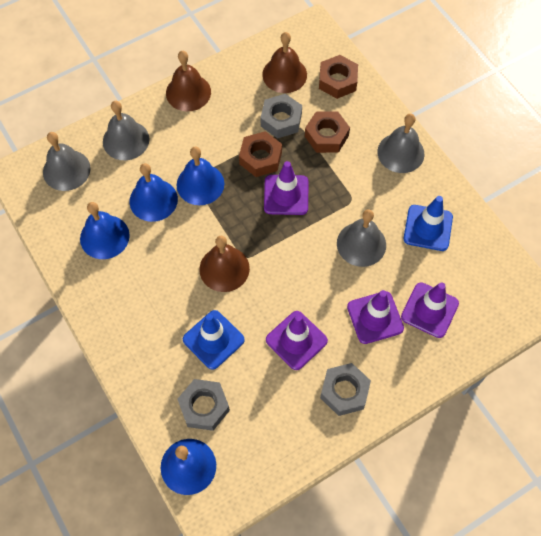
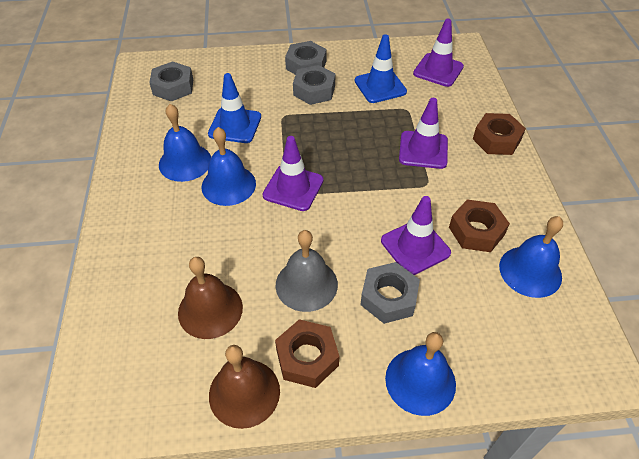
brown bell: 3 -> 2
grey bell: 4 -> 1
grey nut: 3 -> 4

